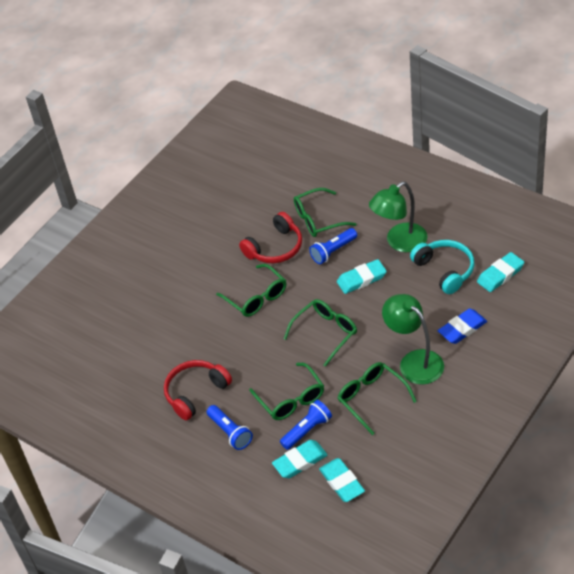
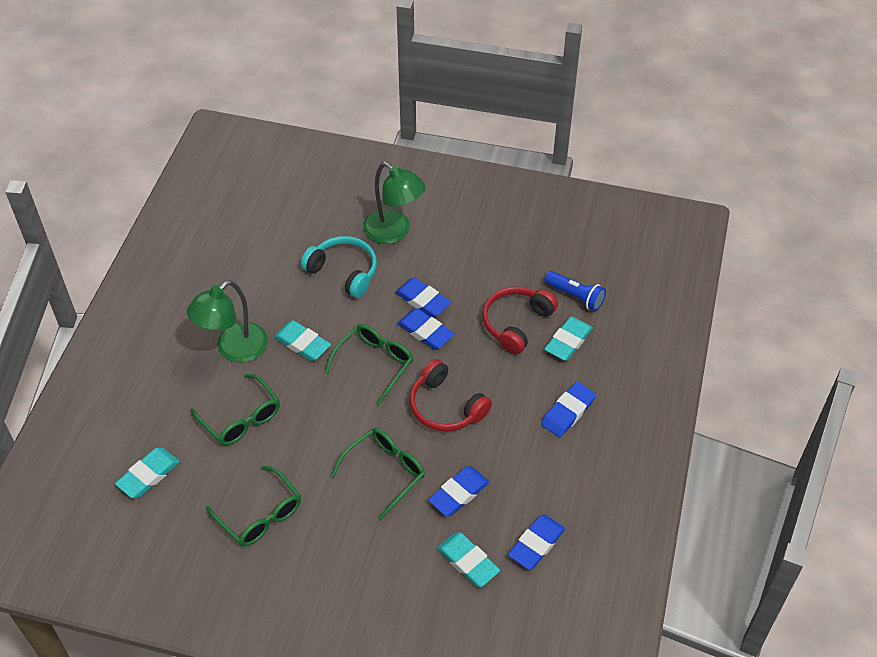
blue eraser: 1 -> 5
blue flashlight: 3 -> 1
green glasses: 5 -> 4

